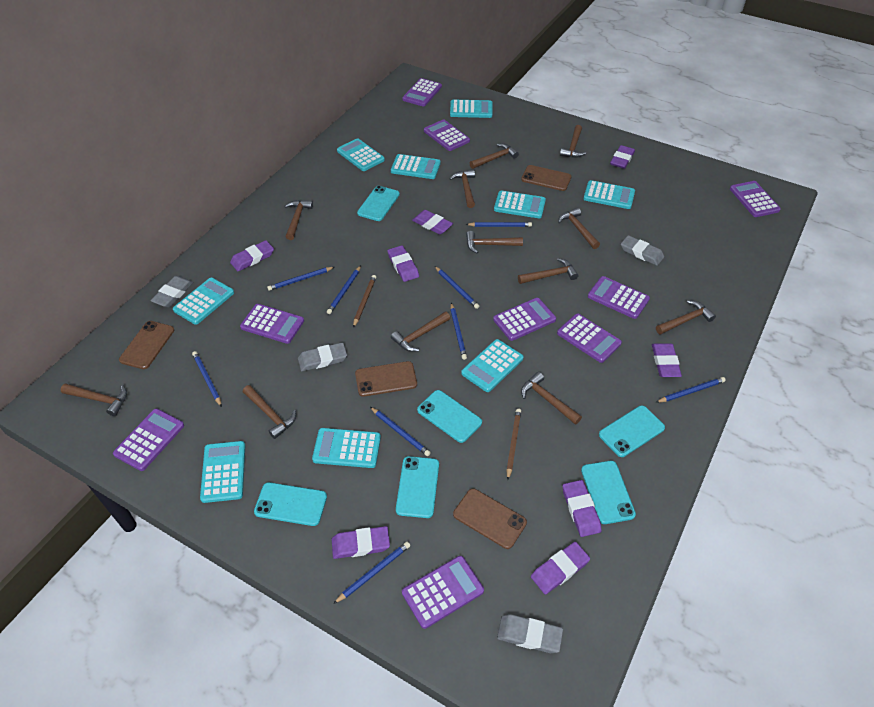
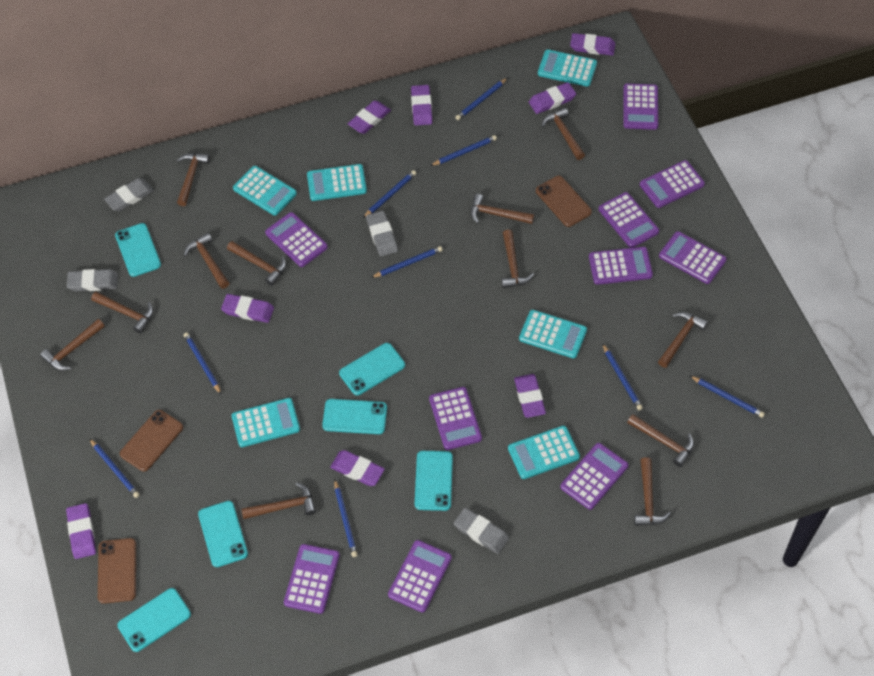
brown pencil: 2 -> 0
brown phone: 4 -> 3
purple calculator: 9 -> 10
turquoise calculator: 9 -> 6

